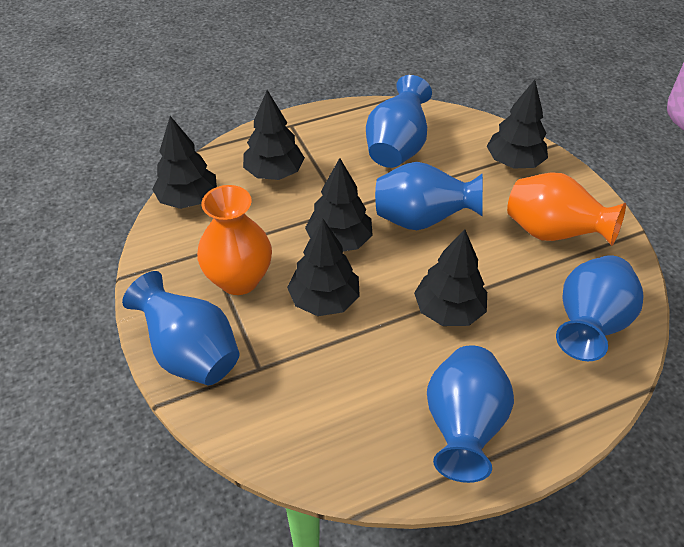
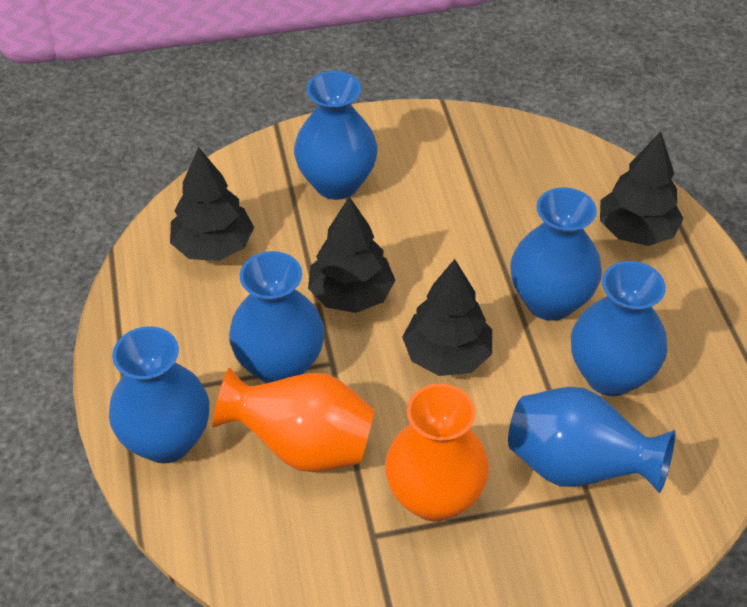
black tree: 6 -> 4
blue vase: 5 -> 6

